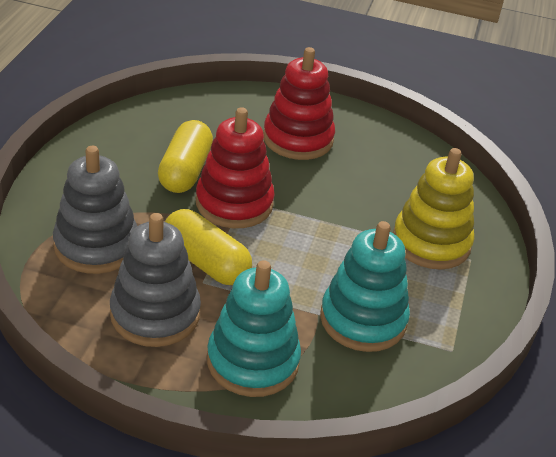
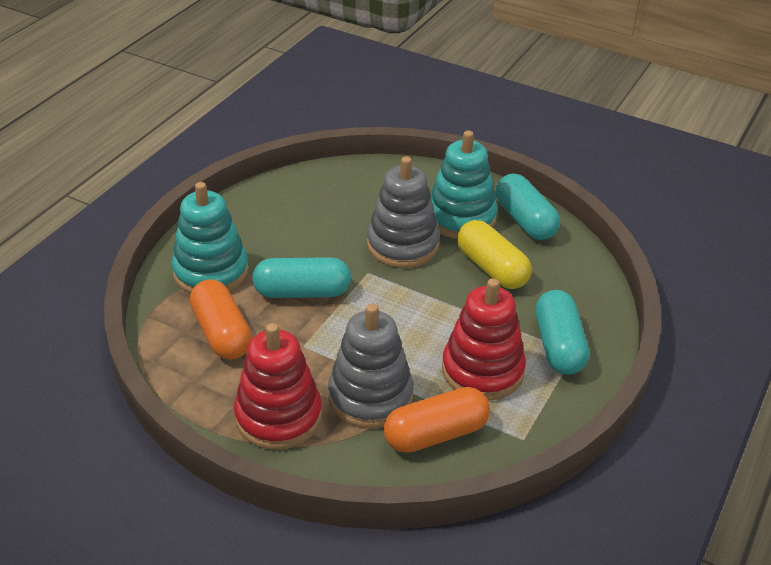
orange capsule: 0 -> 2
turquoise capsule: 0 -> 3
yellow capsule: 2 -> 1
yellow stacking toy: 1 -> 0

